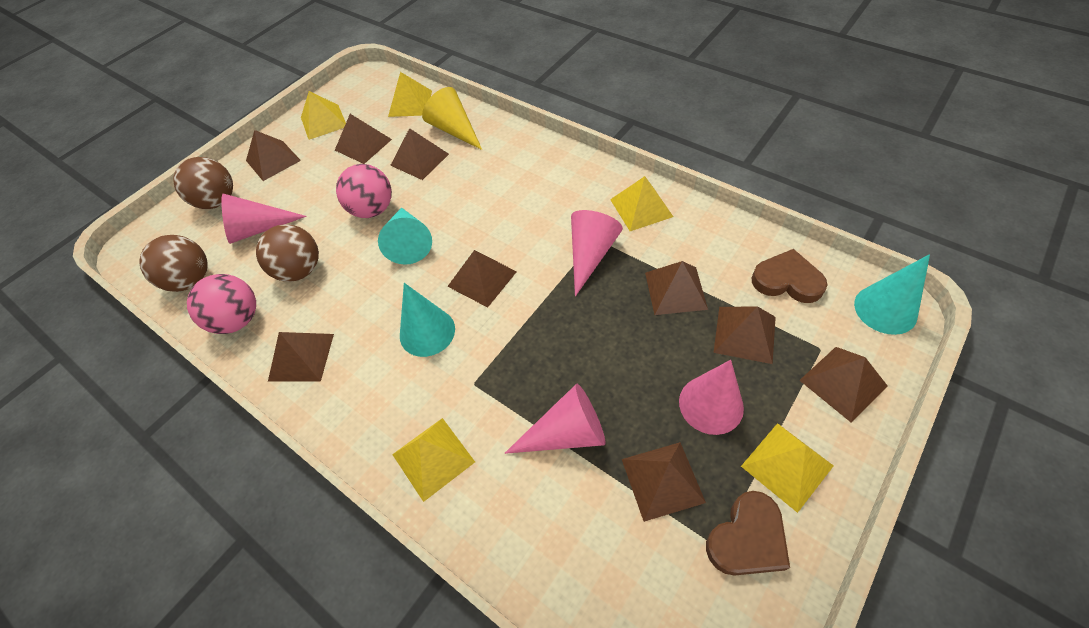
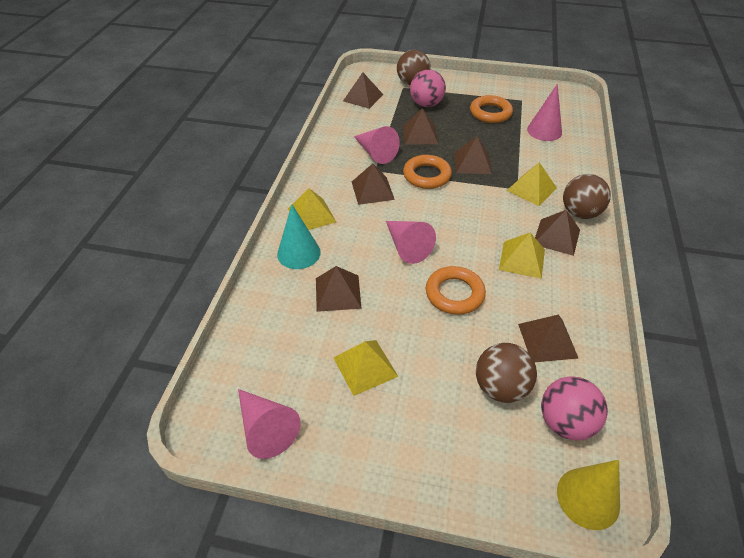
brown heart: 2 -> 0
brown pyramid: 9 -> 7
orange ring: 0 -> 3
turquoise cone: 3 -> 1
yellow pyramid: 5 -> 4

